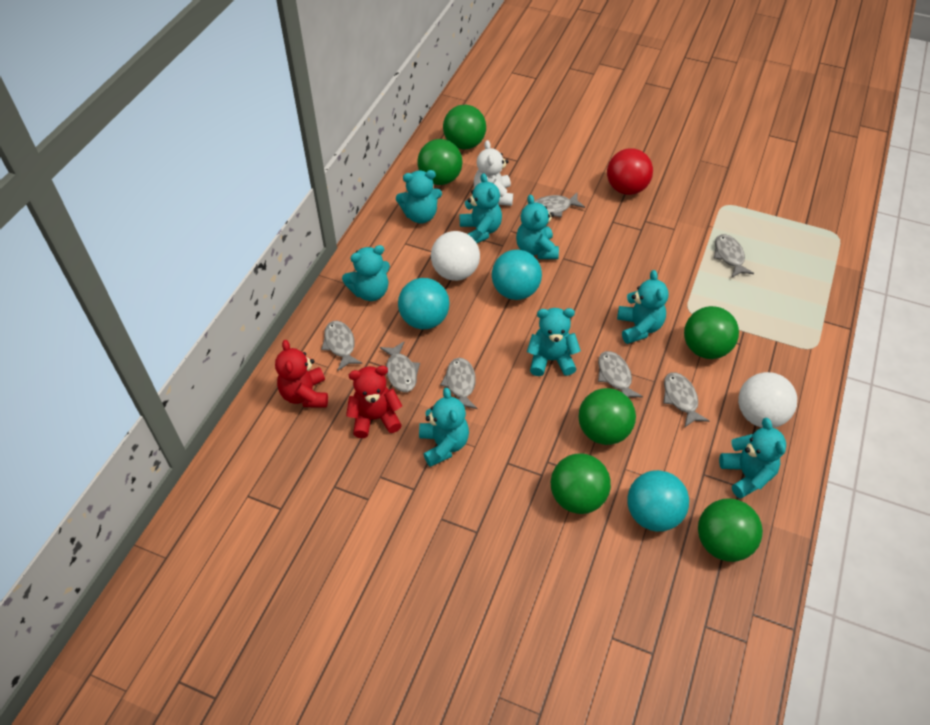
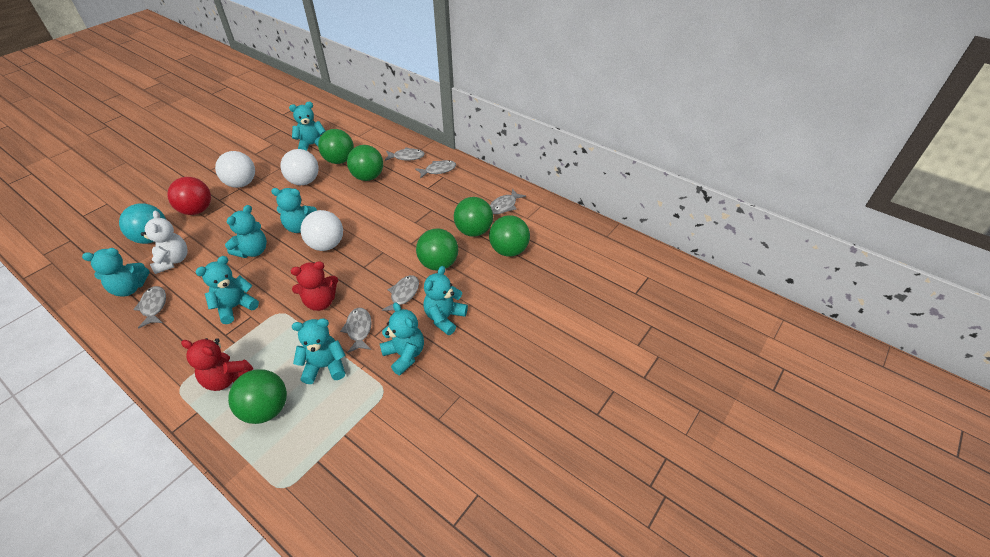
grey fish: 7 -> 6
turquoise ball: 3 -> 1
white ball: 2 -> 3

